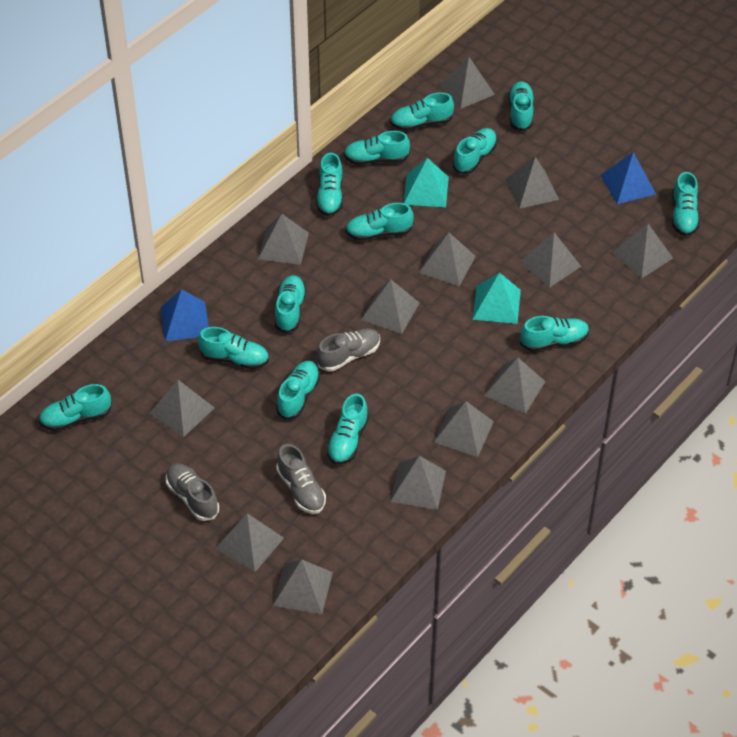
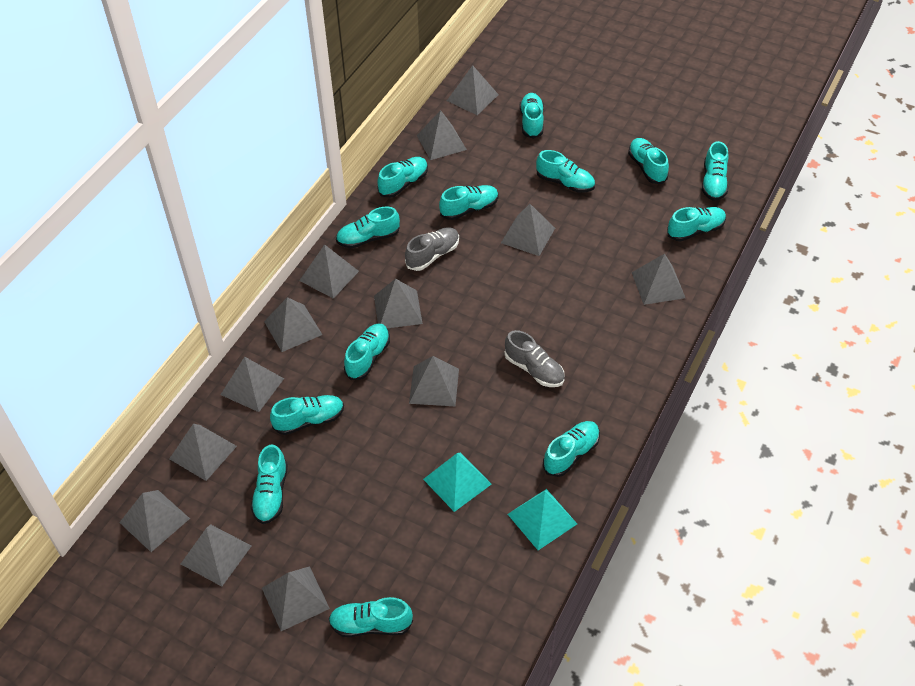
blue pyramid: 2 -> 0
grey shoe: 3 -> 2

